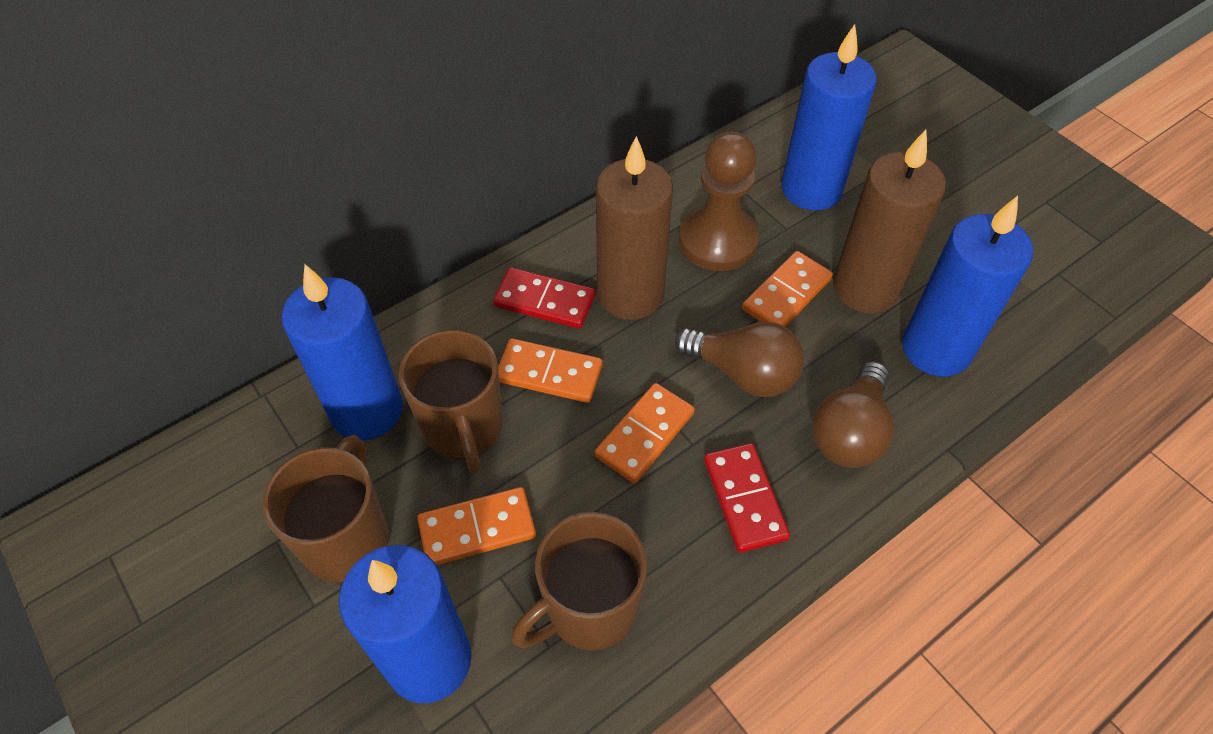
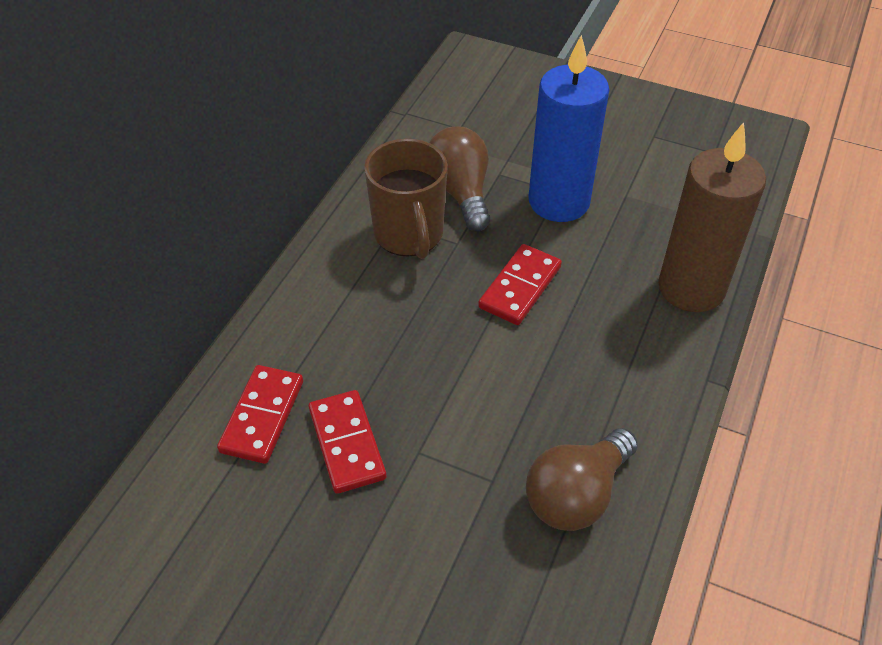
blue candle: 4 -> 1
brown candle: 2 -> 1
brown mug: 3 -> 1
brown pawn: 1 -> 0
orange domino: 4 -> 0
red domino: 2 -> 3

